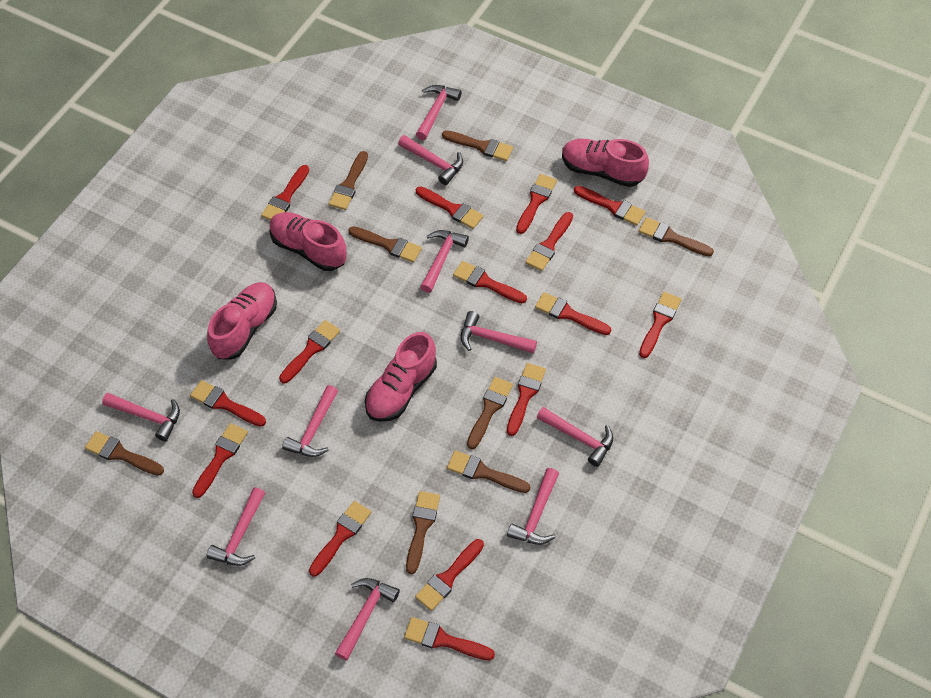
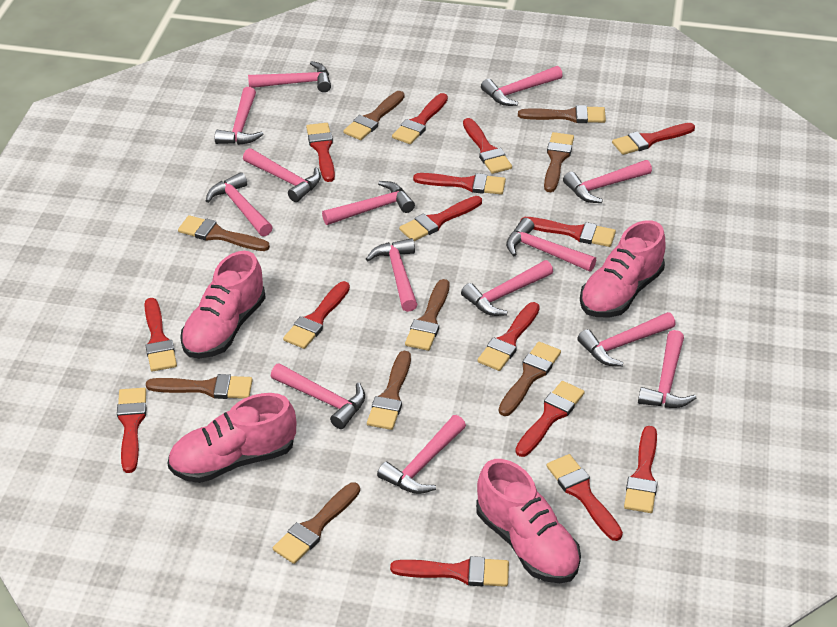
brown brush: 8 -> 9
pink hammer: 10 -> 14

